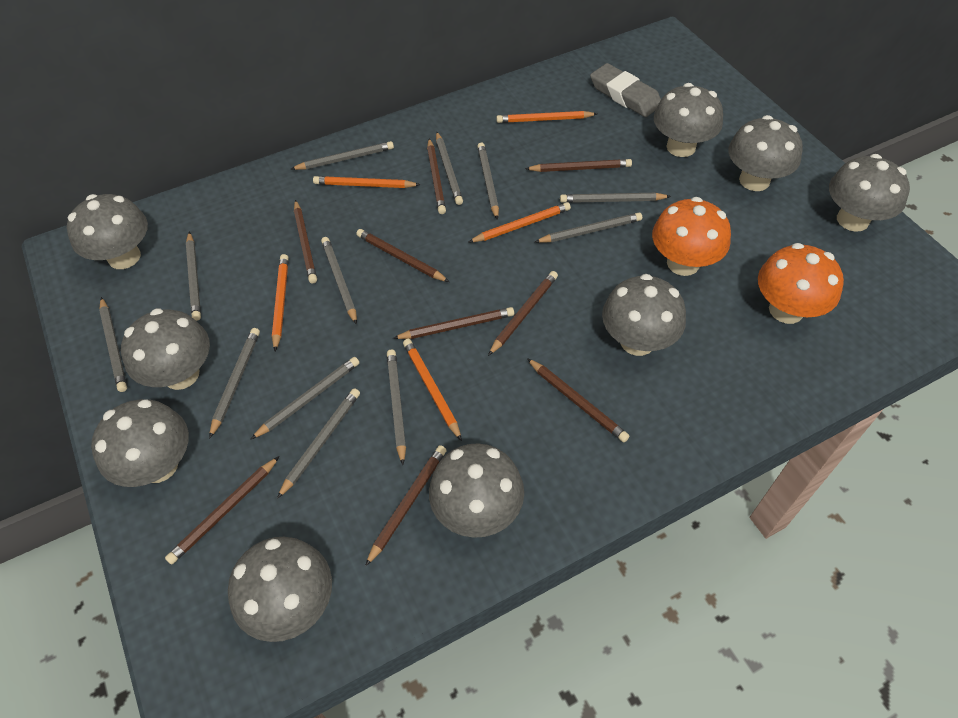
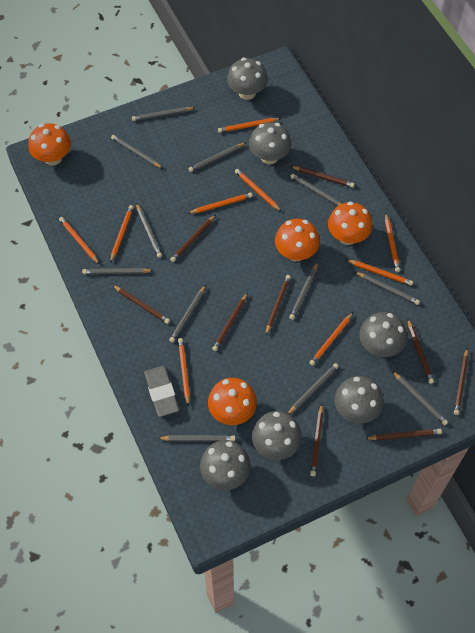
grey mushroom: 9 -> 6
orange mushroom: 2 -> 4
orange pencil: 5 -> 9

